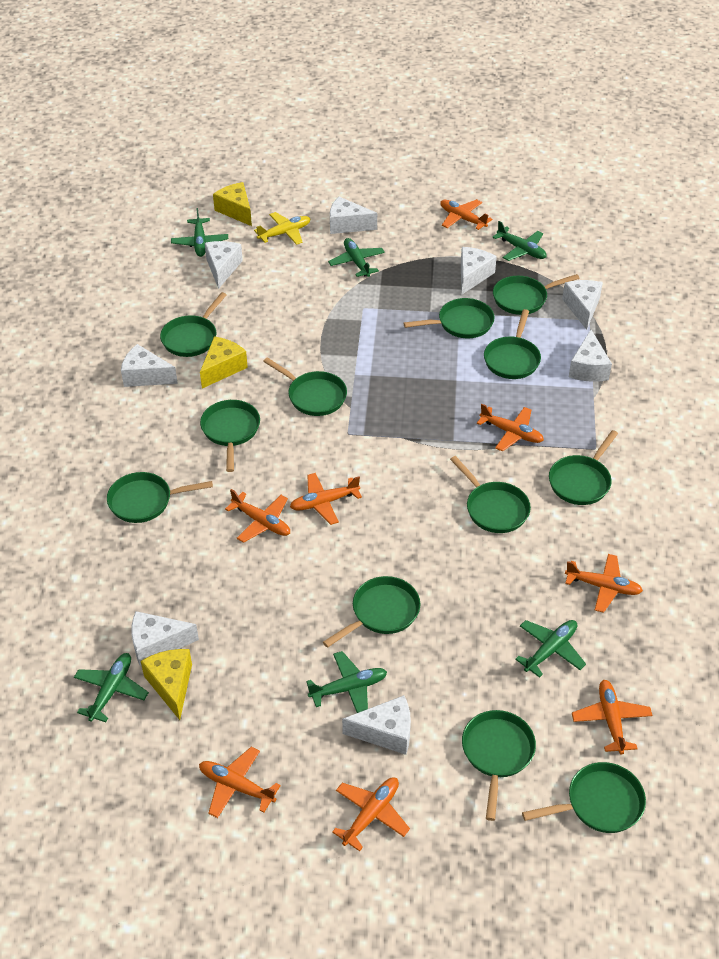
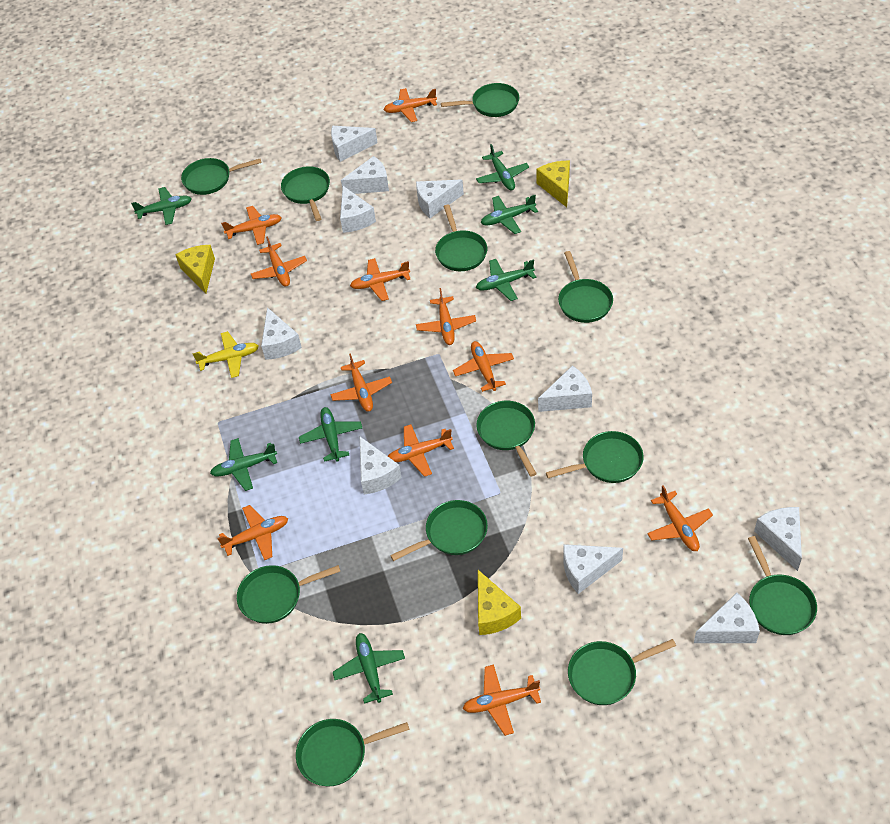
green plane: 6 -> 7
orange plane: 8 -> 11
white cheese: 8 -> 10

